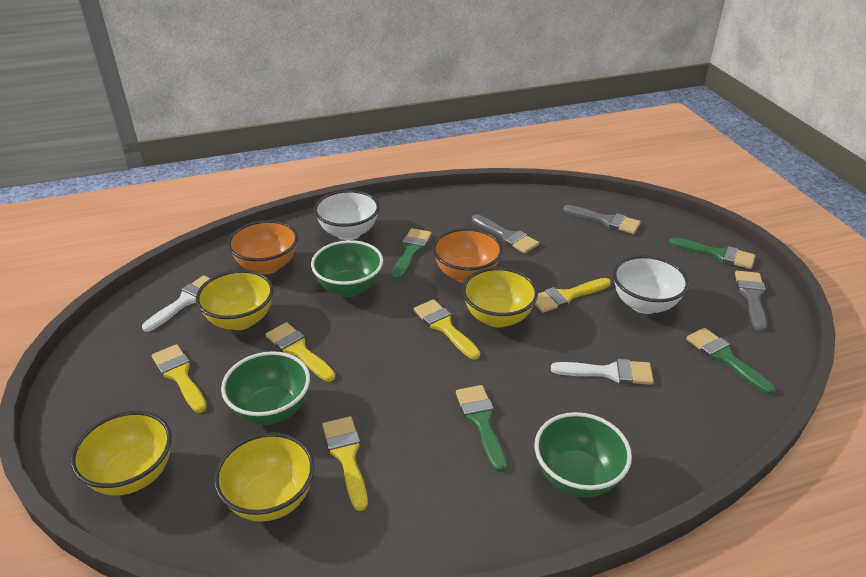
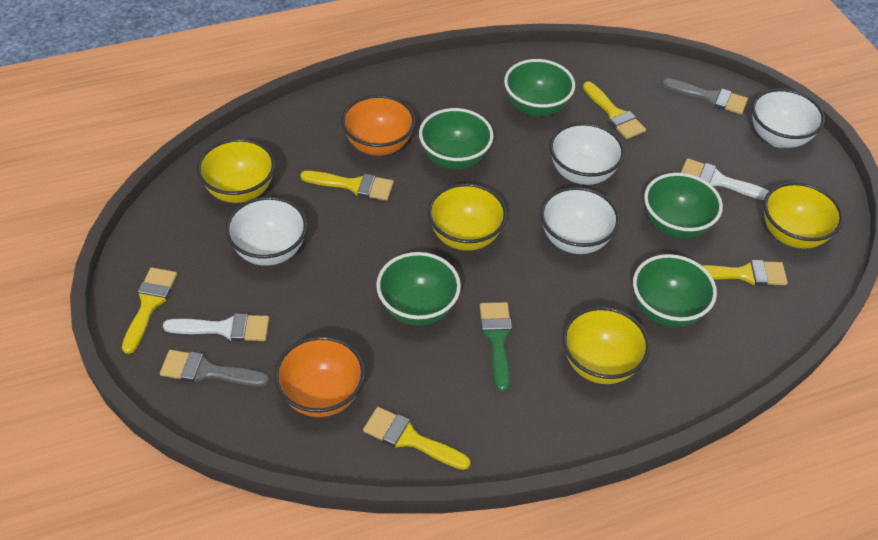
green bowl: 3 -> 5
green brush: 4 -> 1
grey brush: 3 -> 2
white bowl: 2 -> 4

